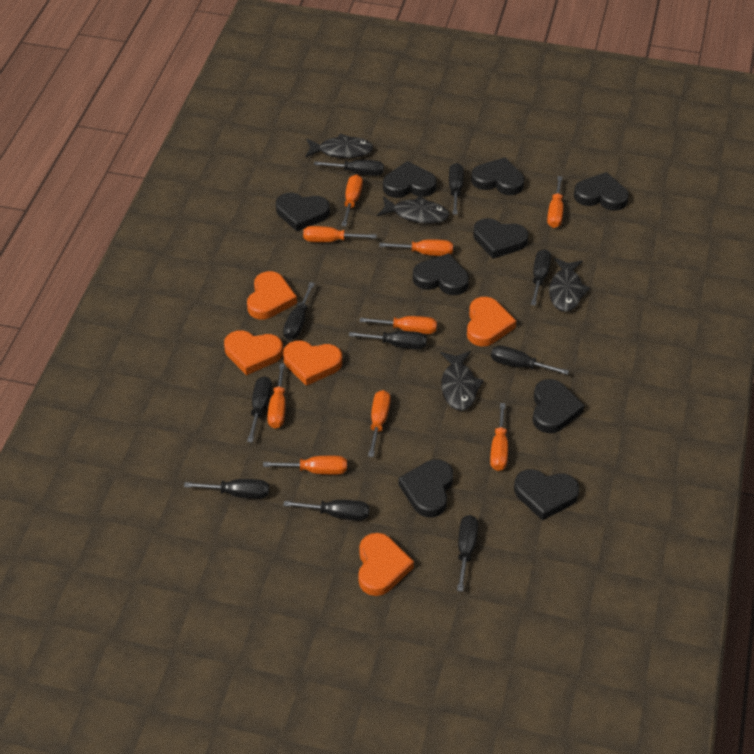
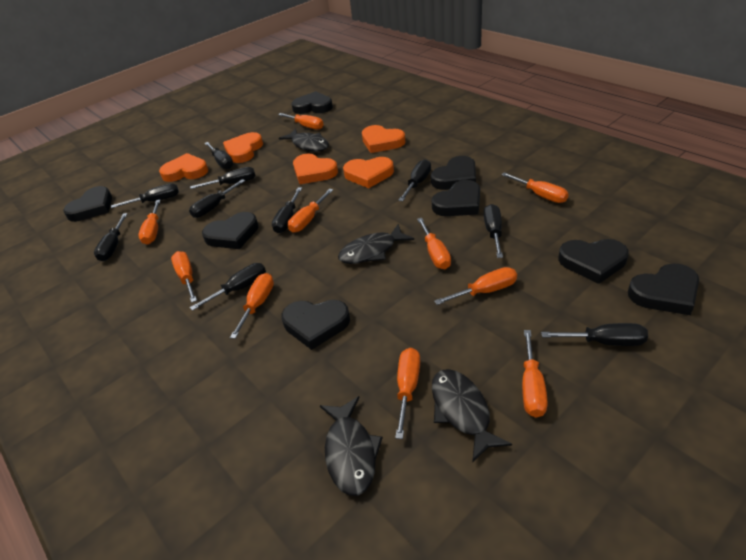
black heart: 9 -> 8
orange screwdriver: 9 -> 10

